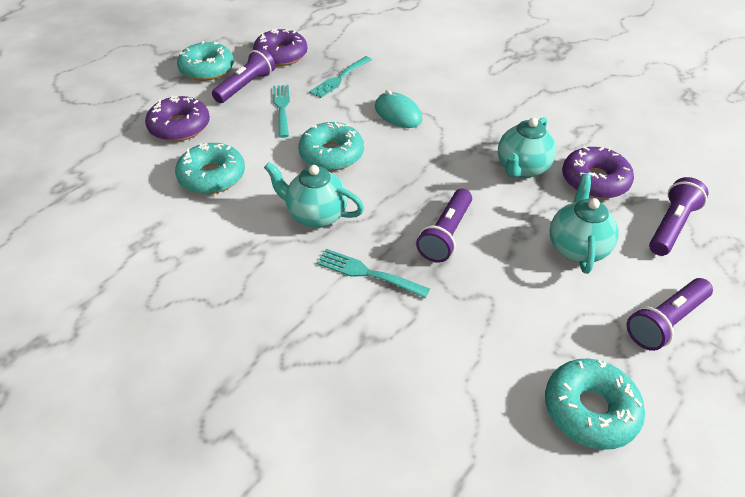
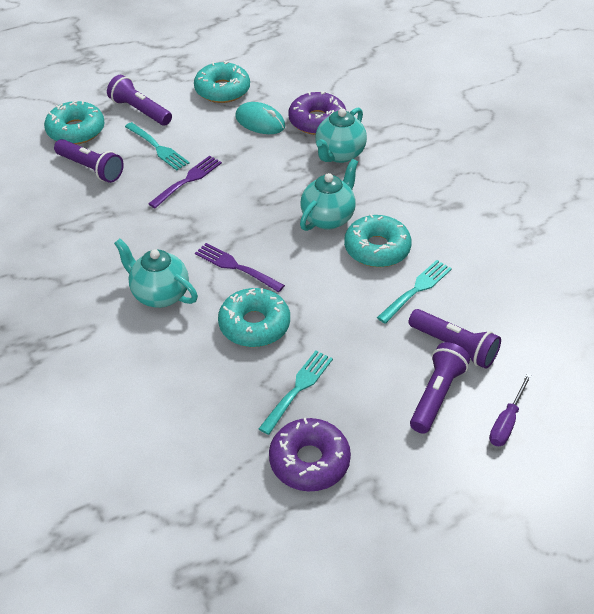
purple donut: 3 -> 2
purple fork: 0 -> 2
purple screwdriver: 0 -> 1

